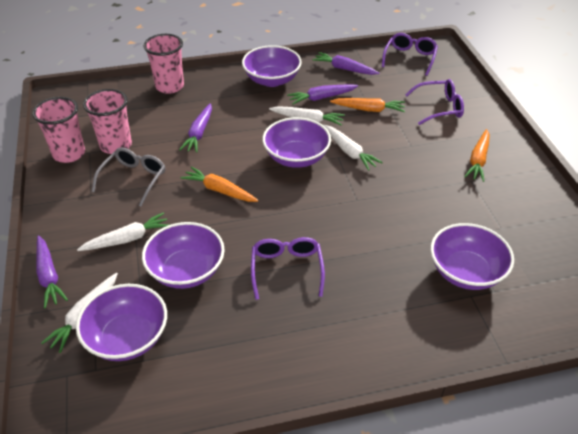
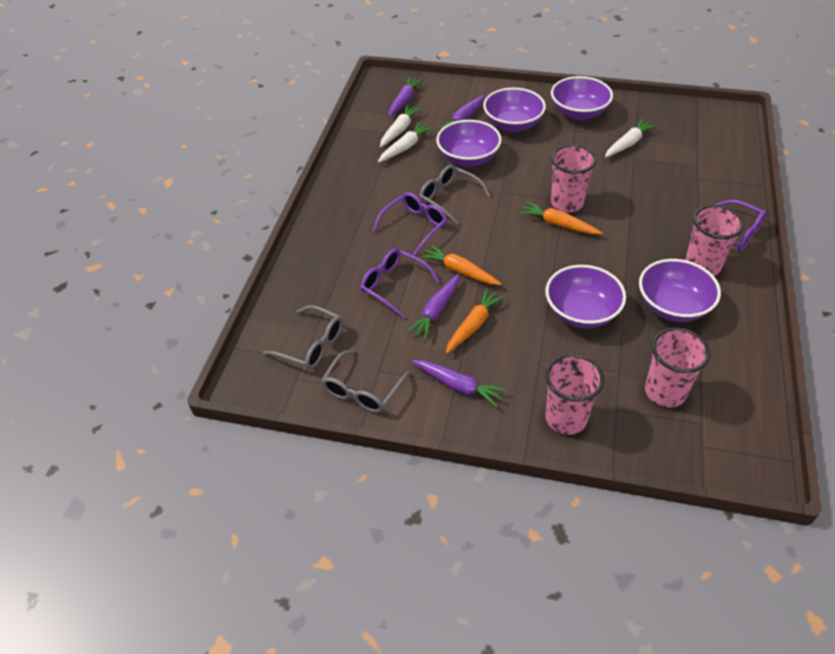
grey glasses: 1 -> 3
pink cup: 3 -> 4
white carrot: 4 -> 3

